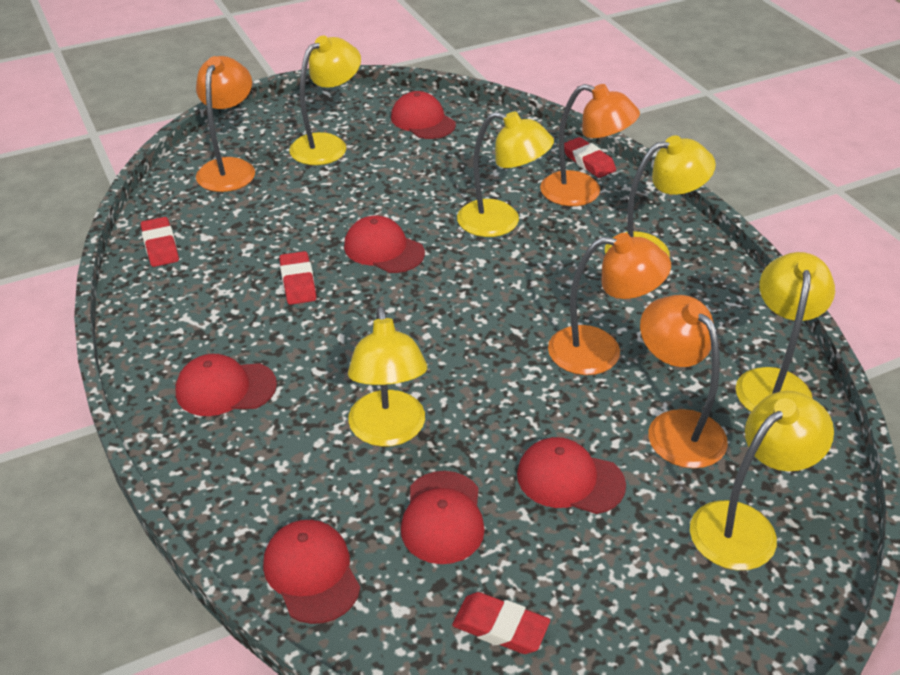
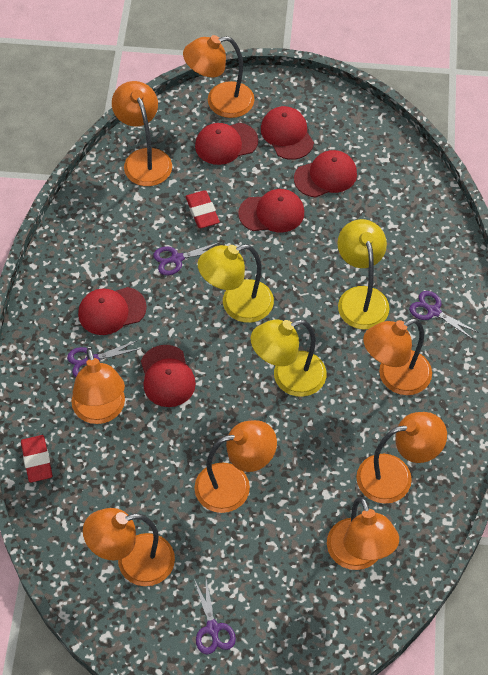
orange lamp: 4 -> 8
purple scissors: 0 -> 4
red eraser: 4 -> 2
yellow lamp: 6 -> 3

